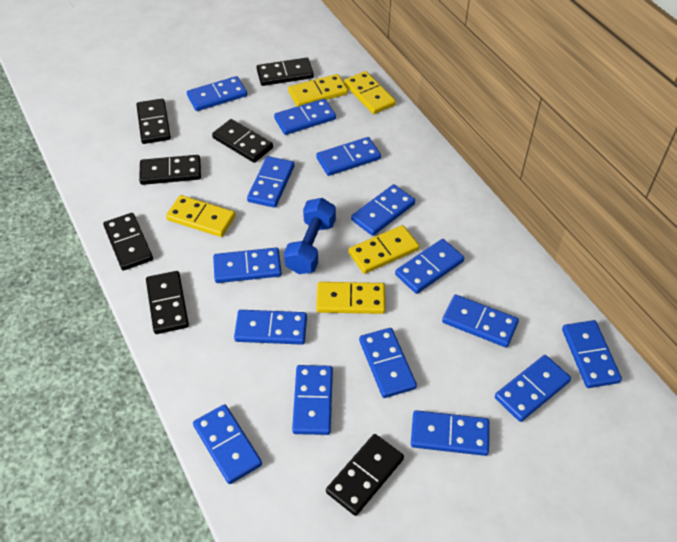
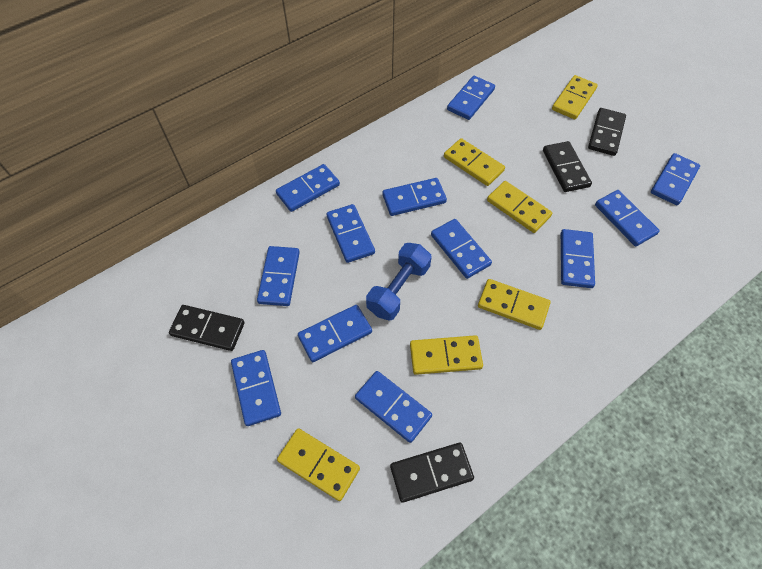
black domino: 7 -> 4
blue domino: 15 -> 12
yellow domino: 5 -> 6

